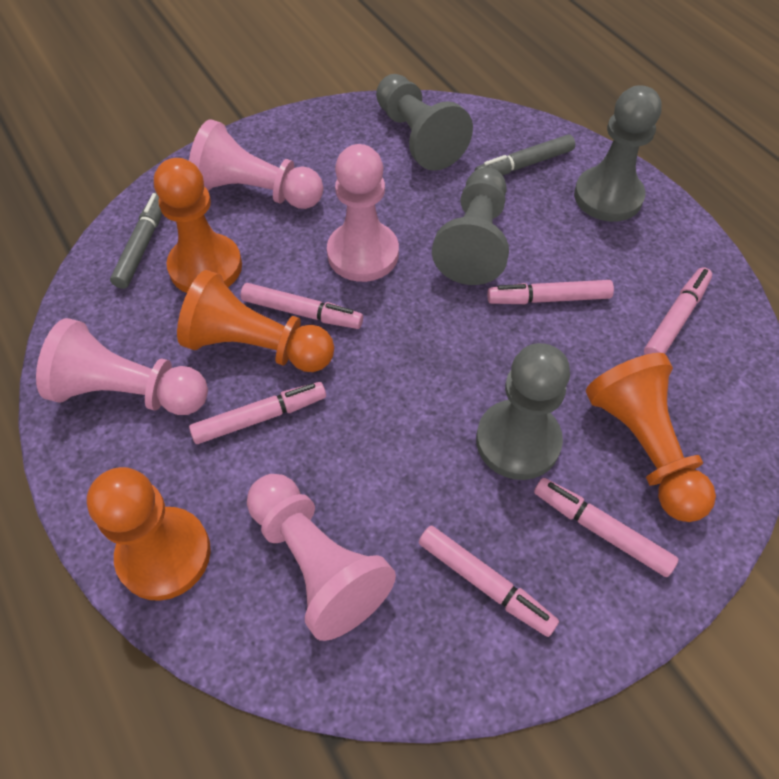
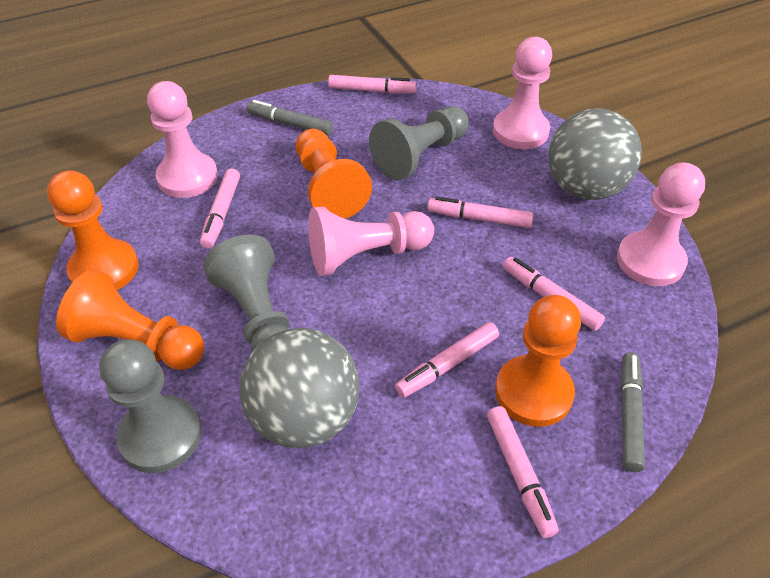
grey ball: 0 -> 2
grey pawn: 4 -> 3

